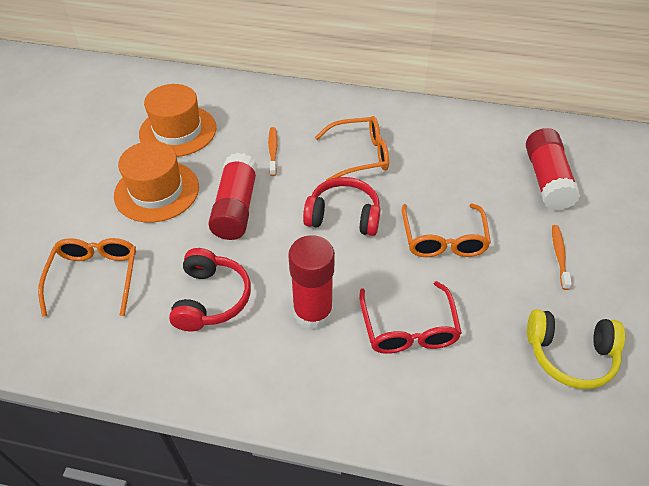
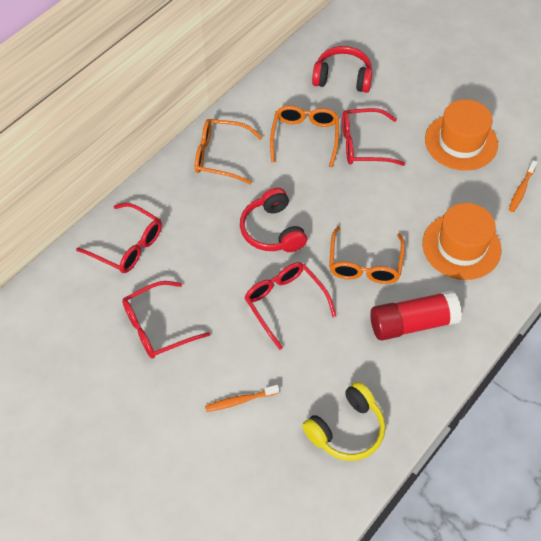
red glasses: 1 -> 4
red glue stick: 3 -> 1

